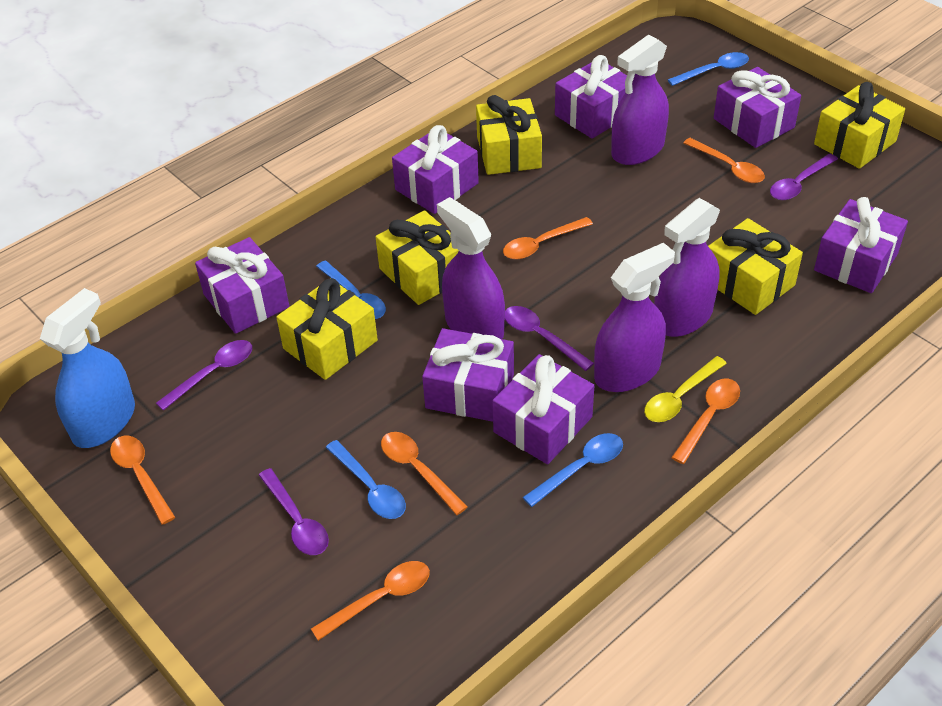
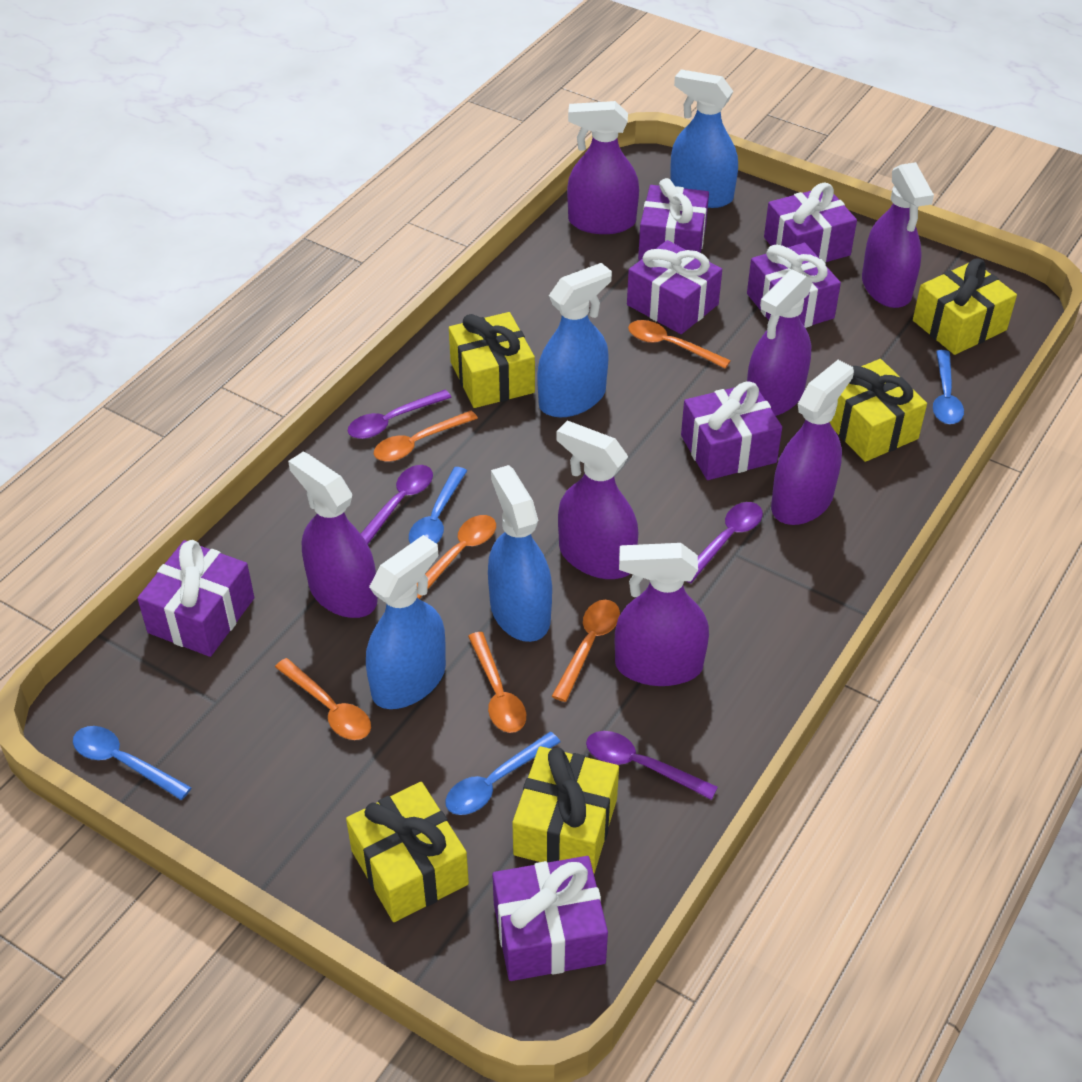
blue spray bottle: 1 -> 4
purple spray bottle: 4 -> 7
yellow spoon: 1 -> 0

